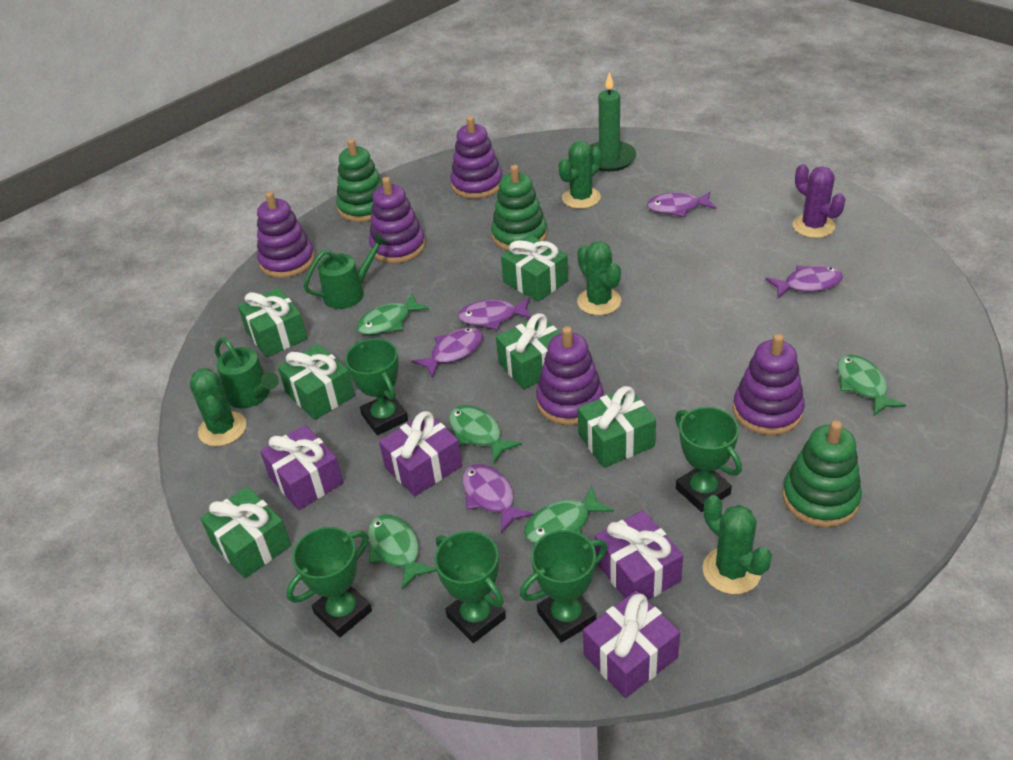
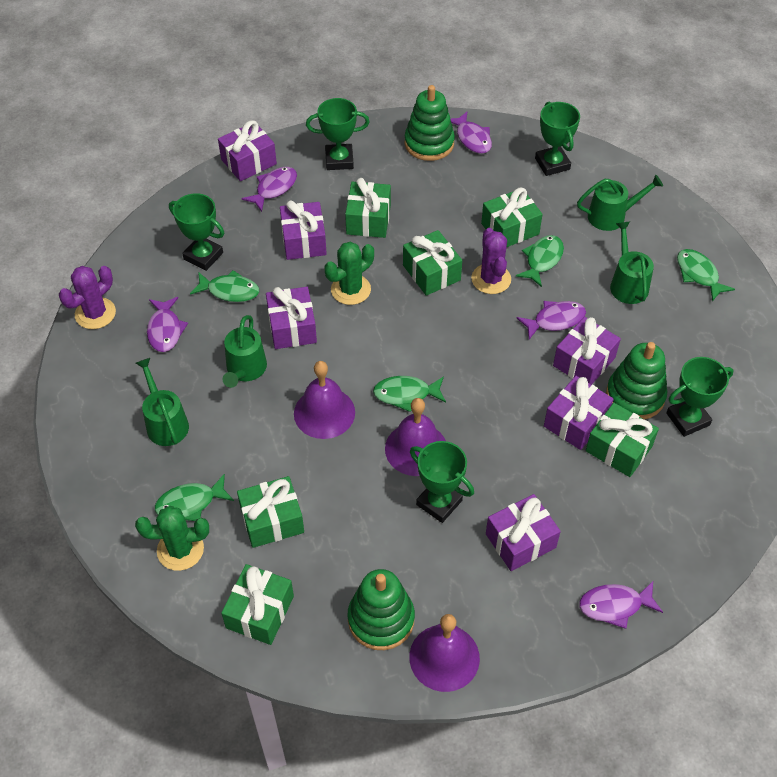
green cactus: 4 -> 2
green candle: 1 -> 0
green watering can: 2 -> 4
purple bell: 0 -> 3
purple cactus: 1 -> 2
purple gift: 4 -> 6
purple stacking toy: 5 -> 0

